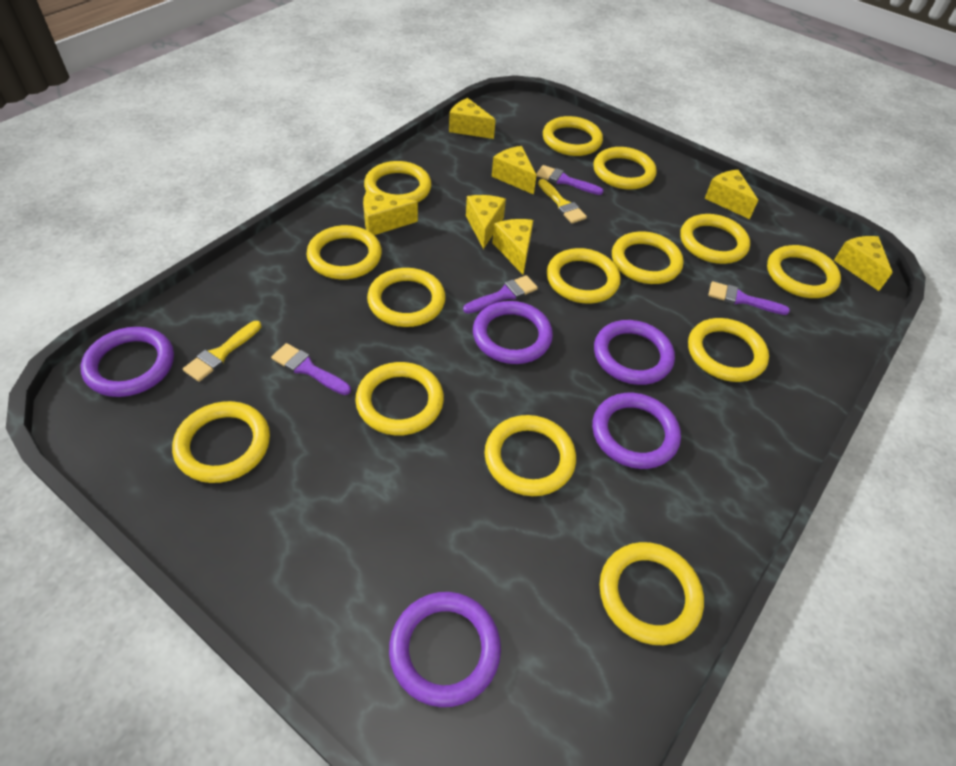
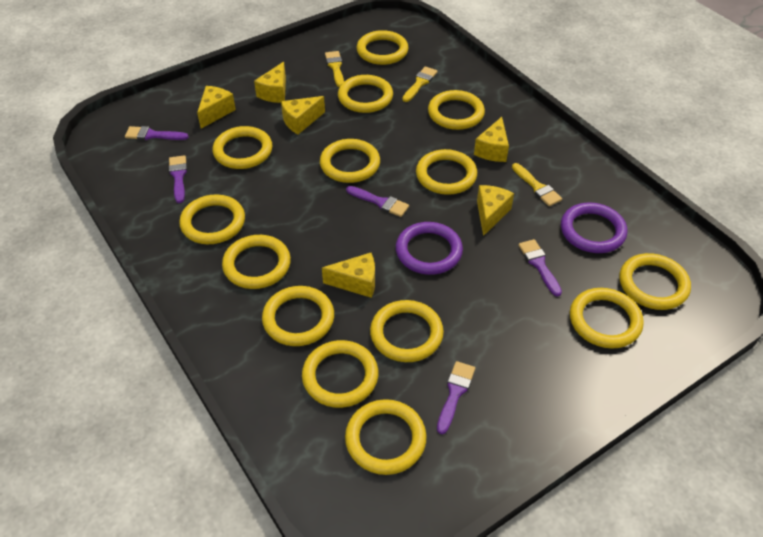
purple brush: 4 -> 5
purple ring: 5 -> 2
yellow brush: 2 -> 3
yellow cheese: 7 -> 6

